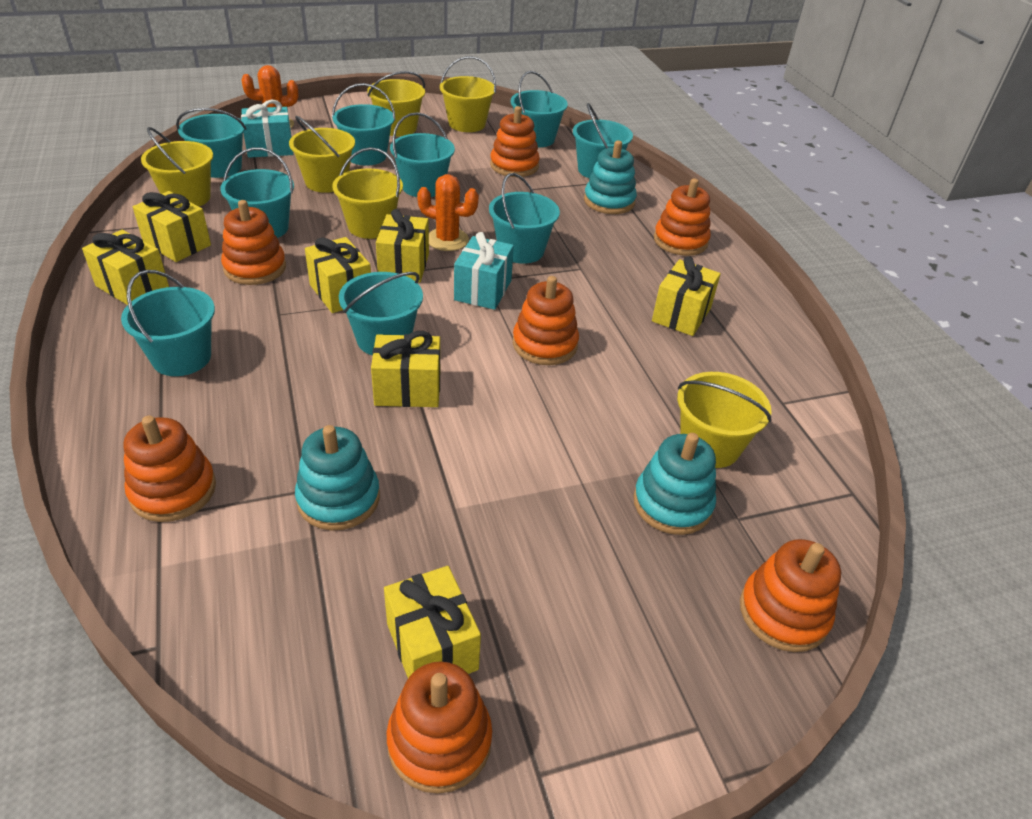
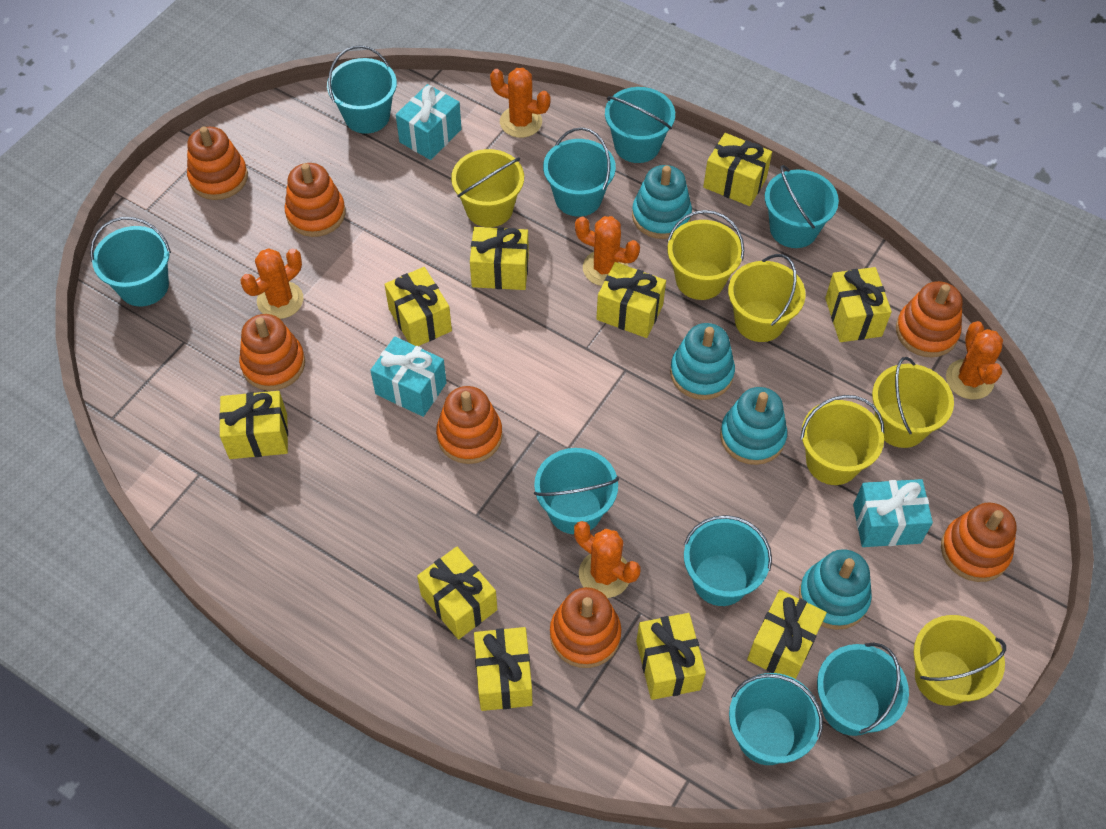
orange cactus: 2 -> 5
turquoise gift: 2 -> 3
turquoise stacking toy: 3 -> 4
yellow gift: 7 -> 10

